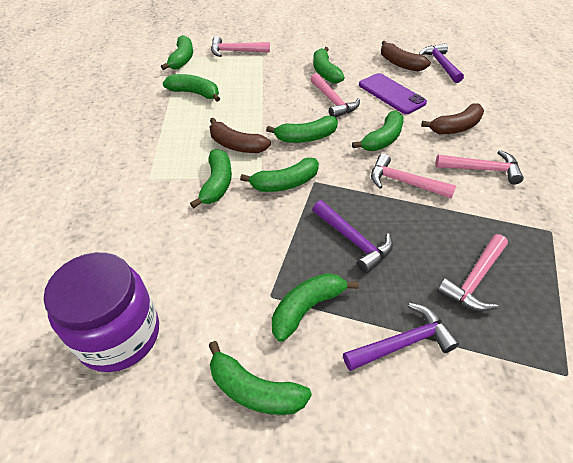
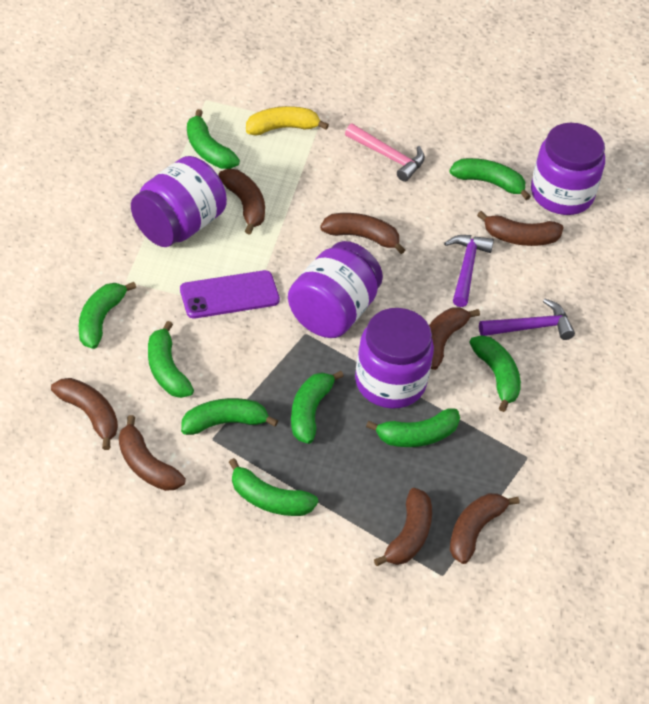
brown banana: 3 -> 8
pink hammer: 5 -> 1
purple hammer: 3 -> 2
purple jar: 1 -> 4
yellow banana: 0 -> 1

